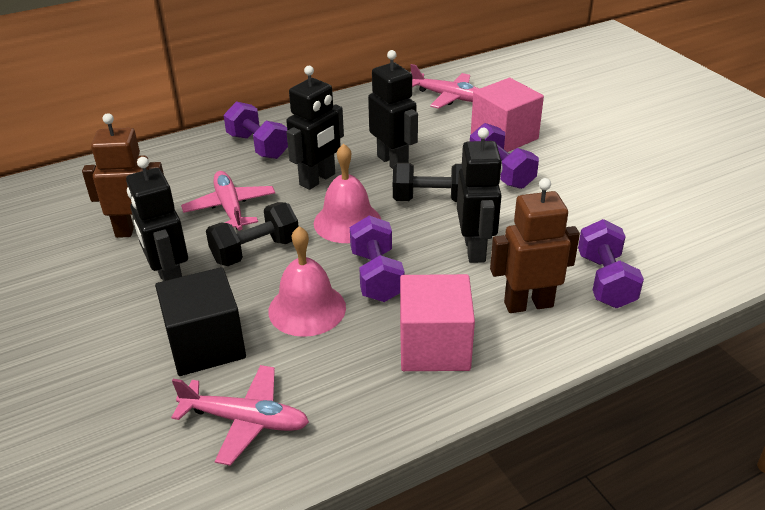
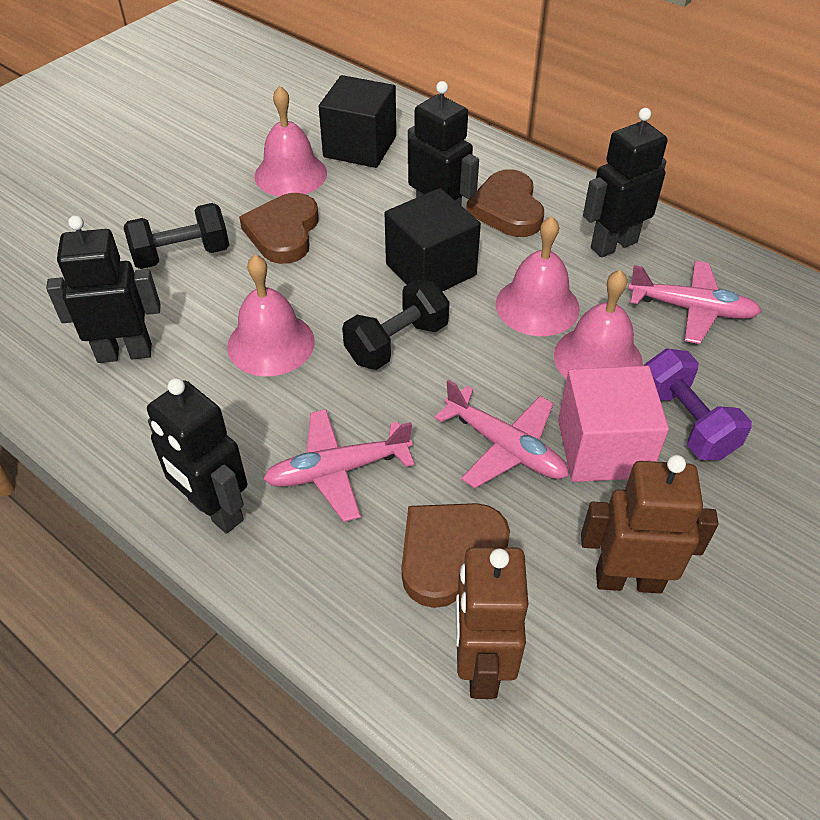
black cube: 1 -> 2
brown heart: 0 -> 3
pink bell: 2 -> 4
pink cube: 2 -> 1
purple dumbbell: 4 -> 1

